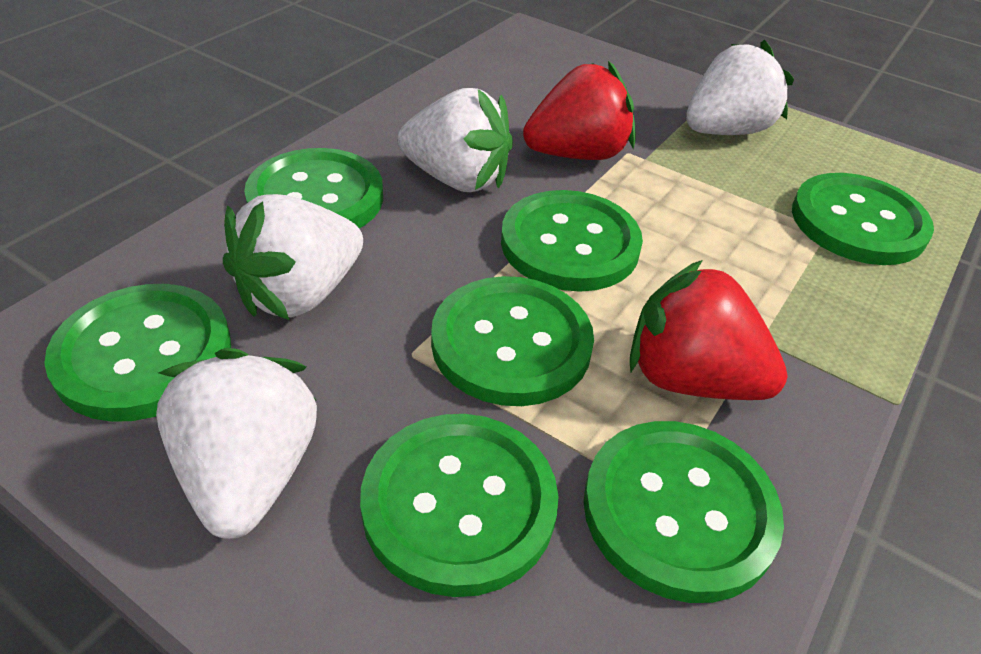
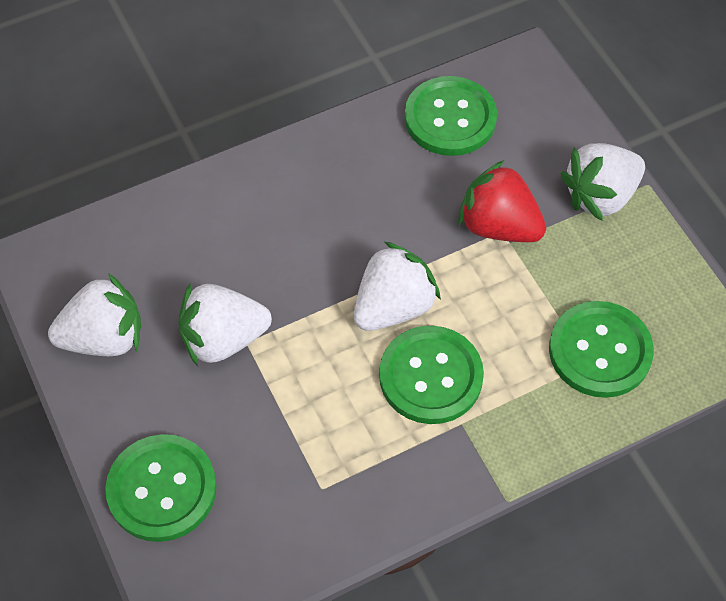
green button: 7 -> 4
red strawberry: 2 -> 1

